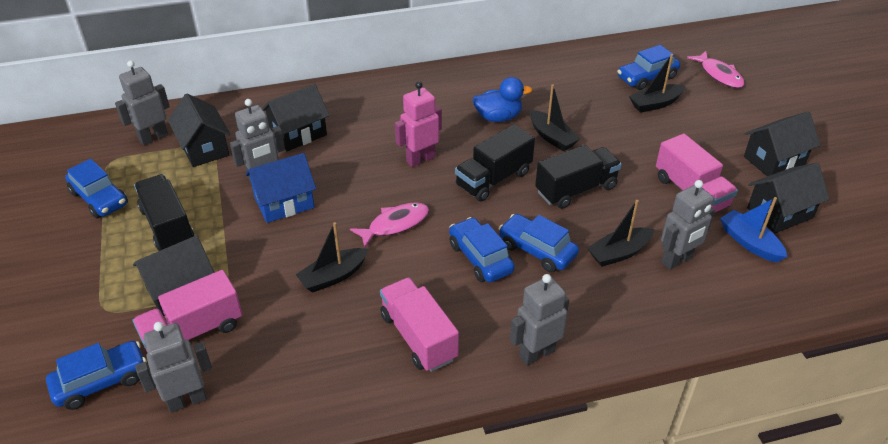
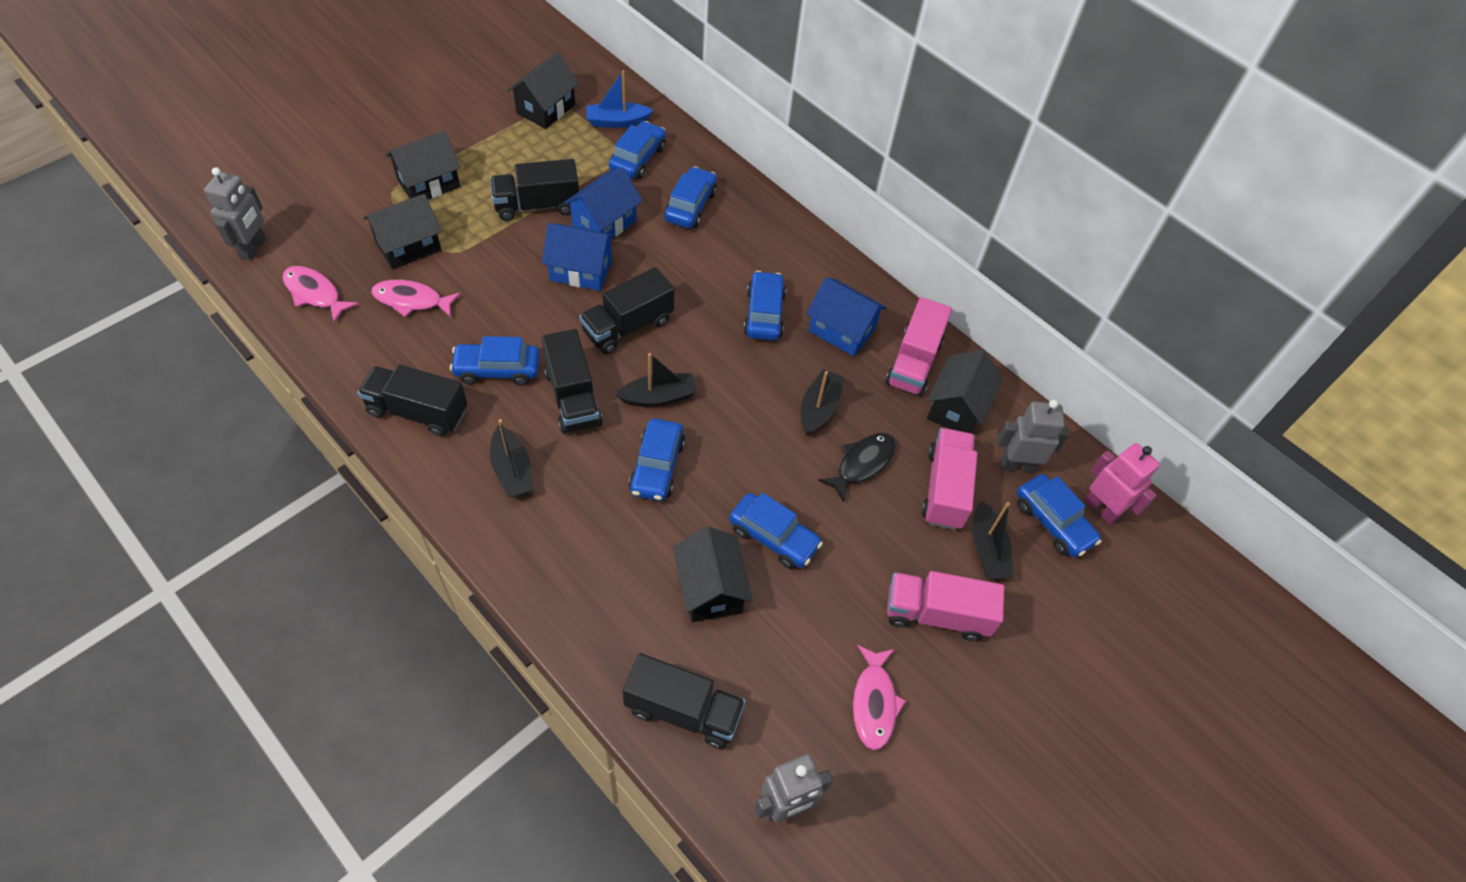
black fish: 0 -> 1
black truck: 3 -> 5
blue car: 5 -> 7
blue duck: 1 -> 0
blue house: 1 -> 3
grey robot: 5 -> 3
pink fish: 2 -> 3

